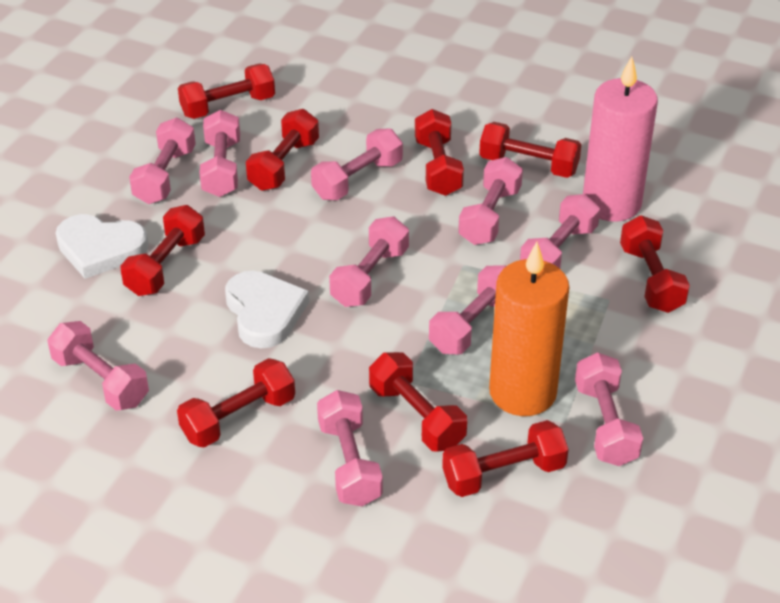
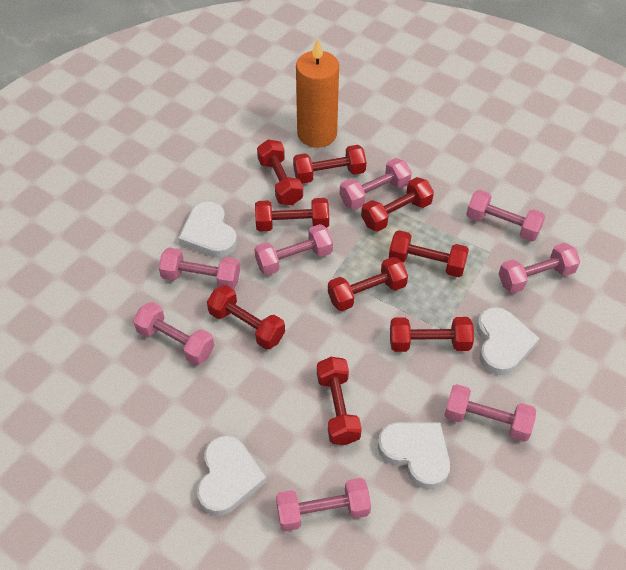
pink candle: 1 -> 0
pink dumbbell: 10 -> 8
white heart: 2 -> 4

